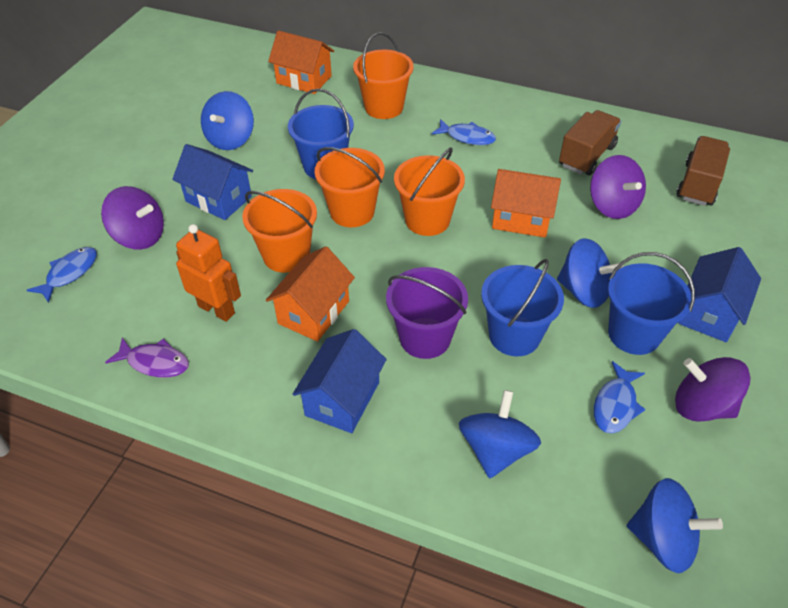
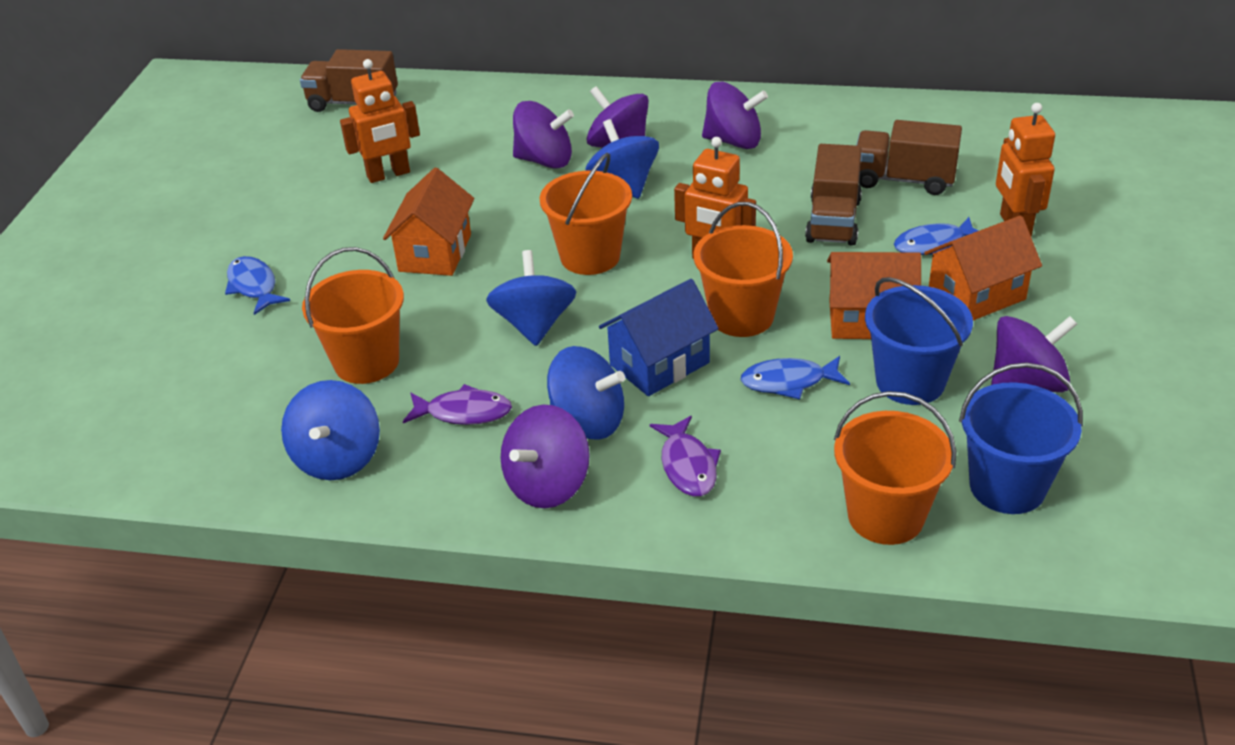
blue bucket: 3 -> 2
blue house: 3 -> 1
brown truck: 2 -> 3
orange robot: 1 -> 3
purple bucket: 1 -> 0
purple fish: 1 -> 2
purple spinning top: 3 -> 5

